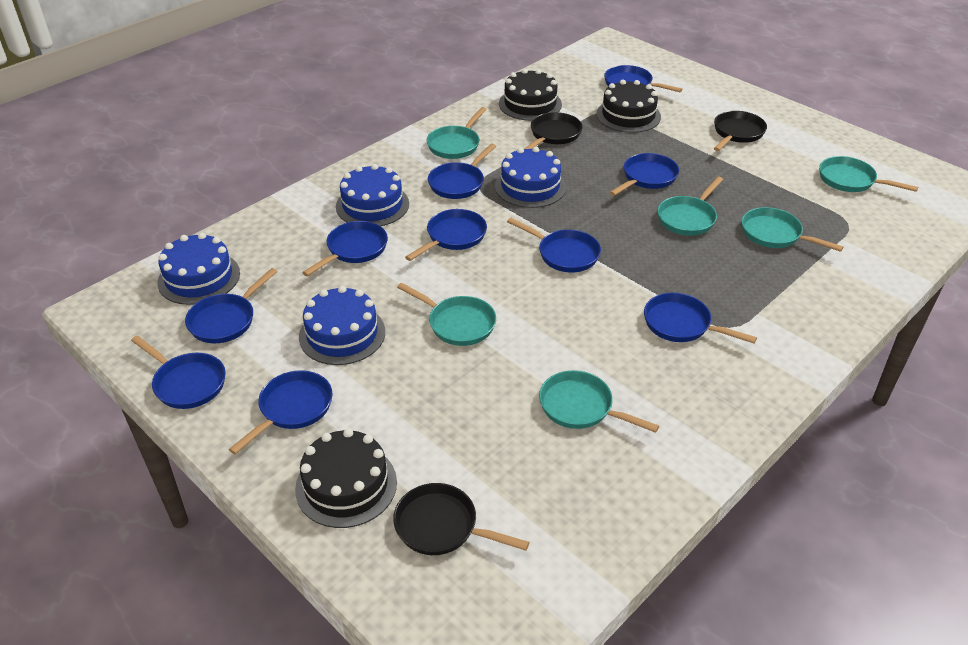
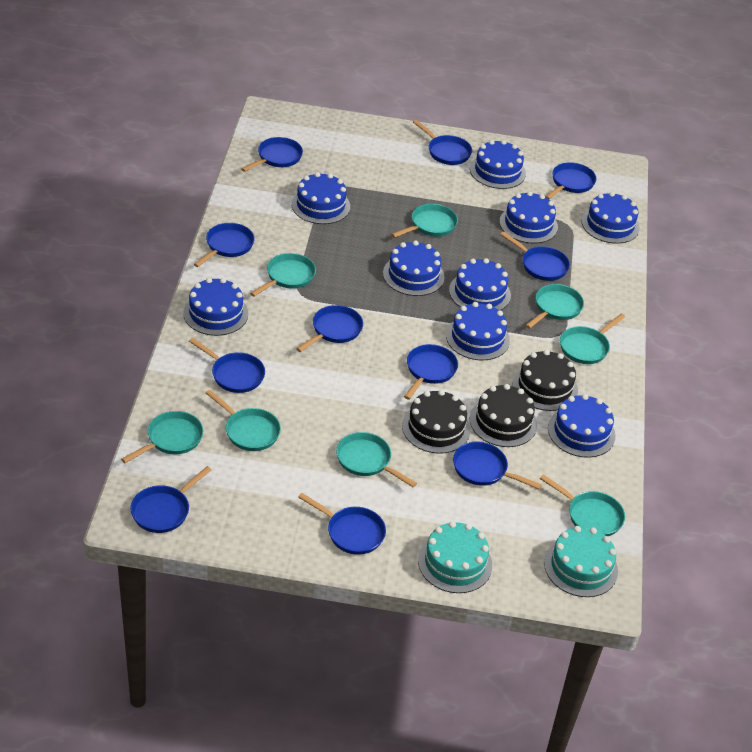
black pan: 3 -> 0
blue cake: 4 -> 9
blue pan: 10 -> 11
turquoise cake: 0 -> 2
turquoise pan: 6 -> 8

